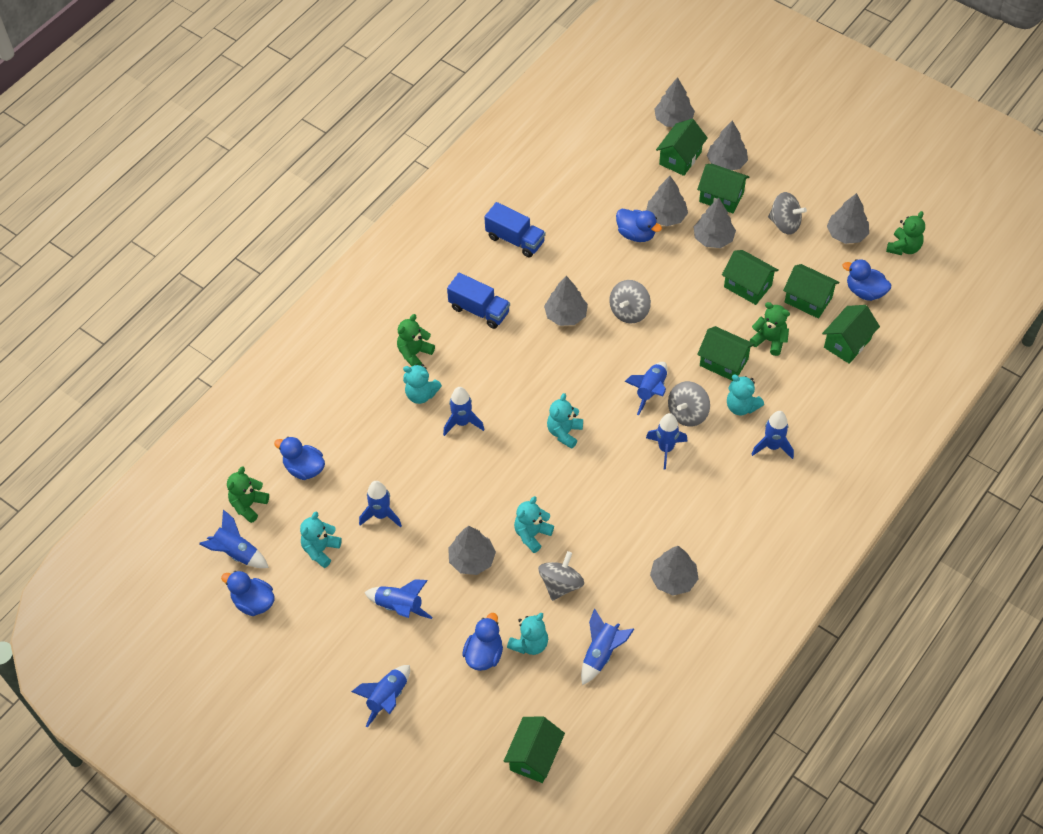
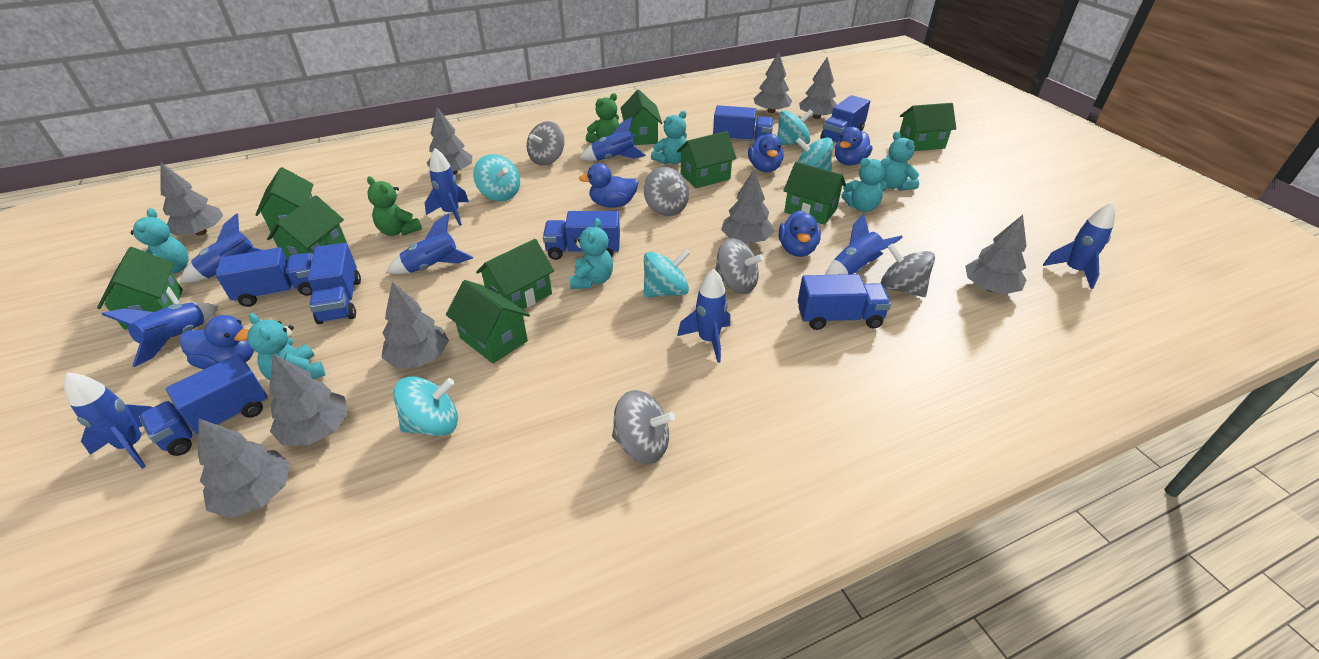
blue truck: 2 -> 7
green house: 7 -> 9
green teddy bear: 4 -> 2
grey spinning top: 4 -> 5
grey tree: 8 -> 9
turquoise spinning top: 0 -> 5

